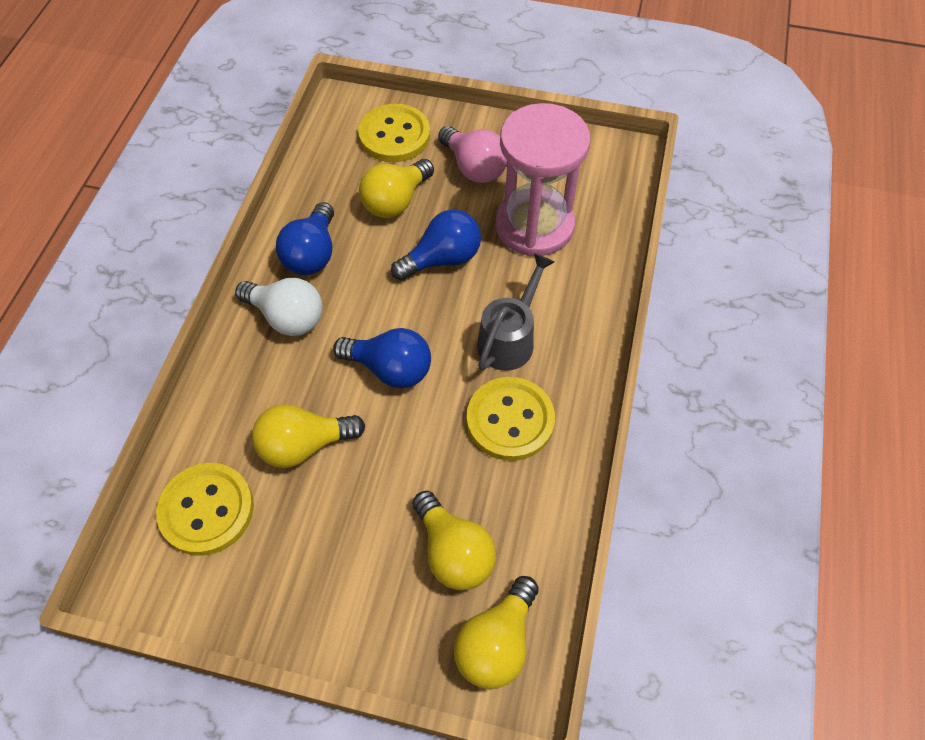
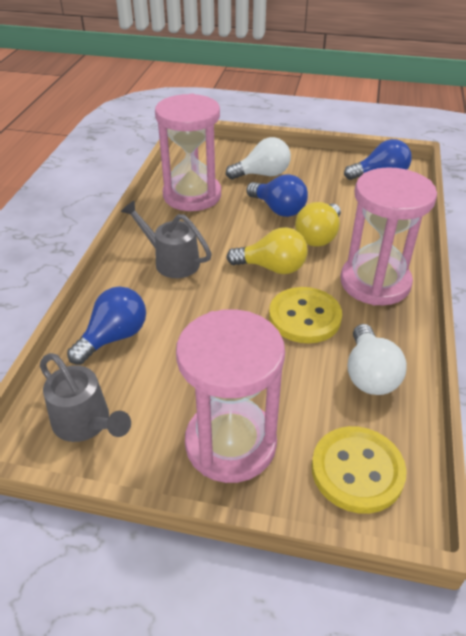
grey watering can: 1 -> 2
pink hourglass: 1 -> 3
pink light bulb: 1 -> 0
white light bulb: 1 -> 2
yellow button: 3 -> 2
yellow light bulb: 4 -> 2

